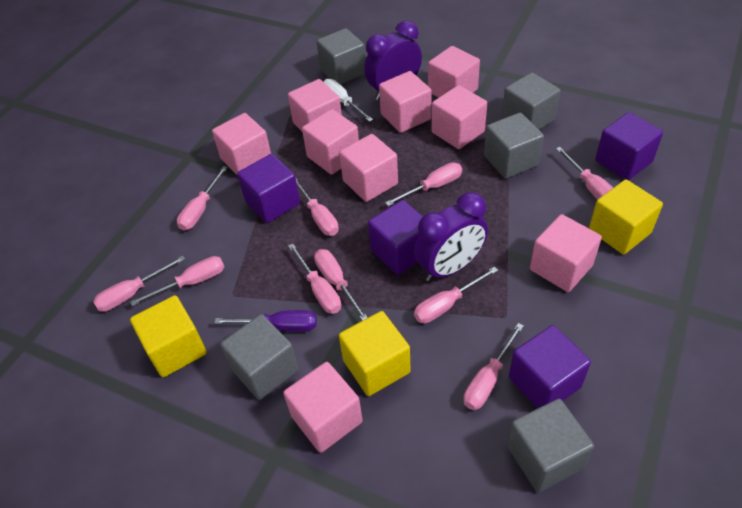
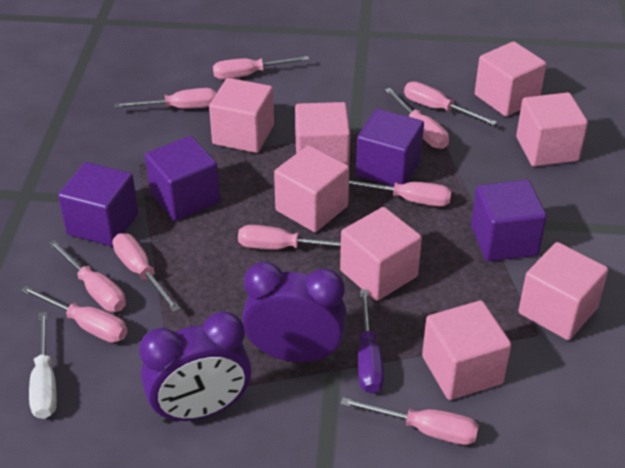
grey cube: 5 -> 0
pink cube: 9 -> 8
yellow cube: 3 -> 0

